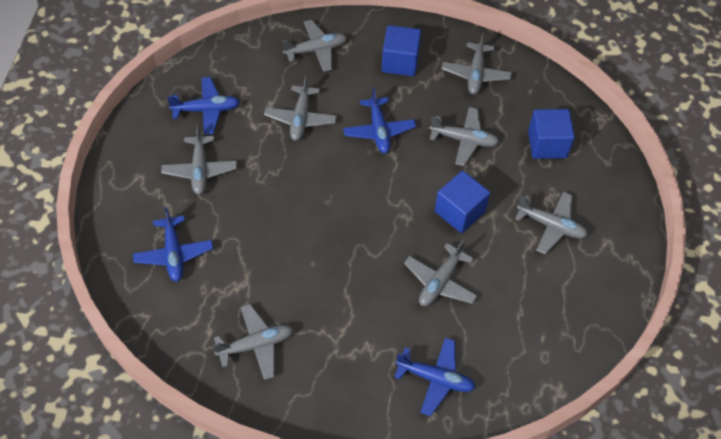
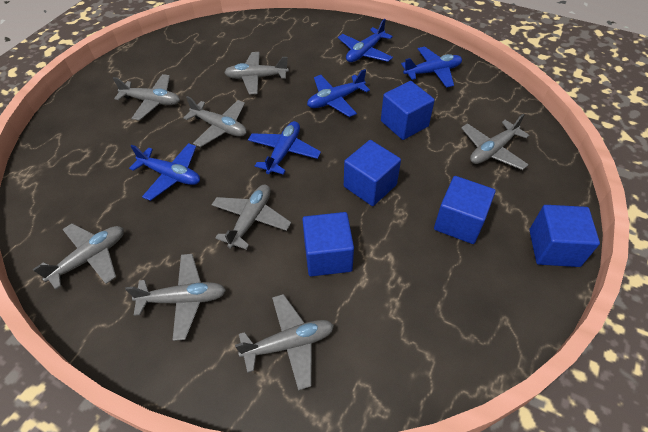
blue cube: 3 -> 5
blue plane: 4 -> 5

